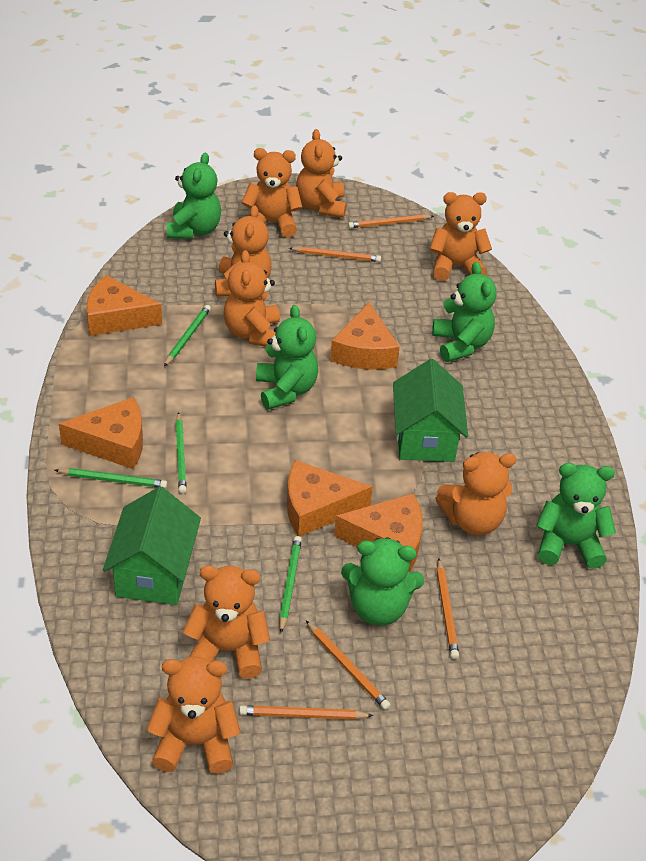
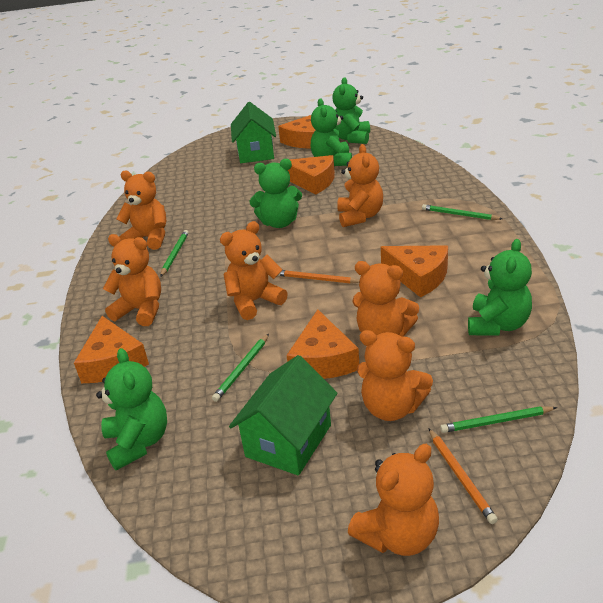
orange pencil: 5 -> 2
orange teddy bear: 8 -> 7

